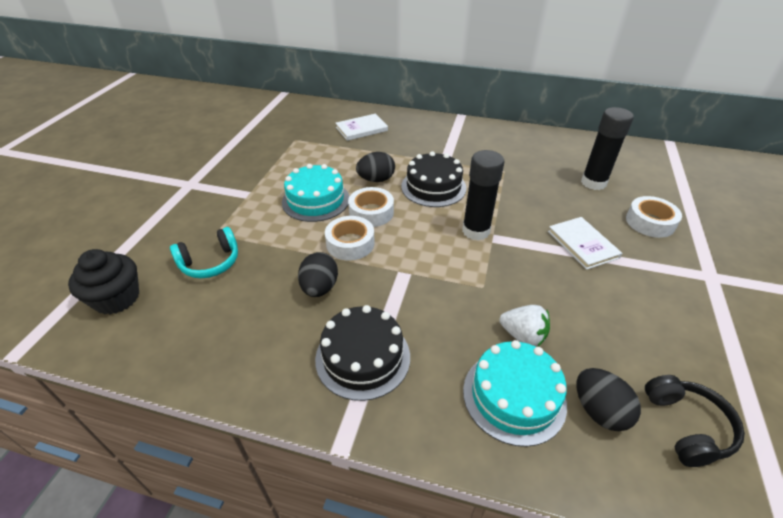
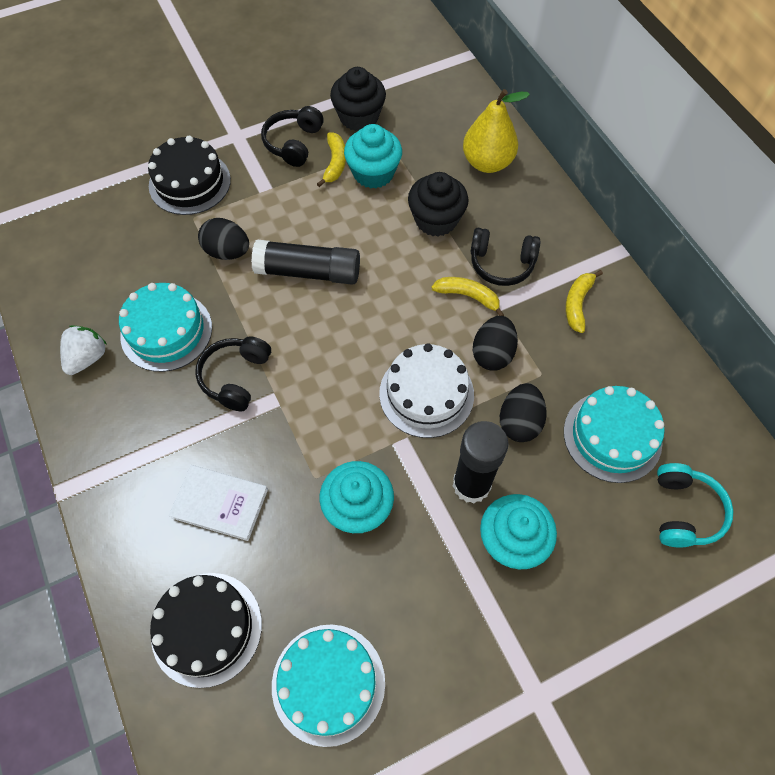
black cupcake: 1 -> 2
black headphones: 1 -> 3
turquoise cake: 2 -> 3
turquoise cupcake: 0 -> 3
white book: 2 -> 1
white cake: 0 -> 1
white tape: 3 -> 0
yellow banana: 0 -> 3
yellow pear: 0 -> 1

